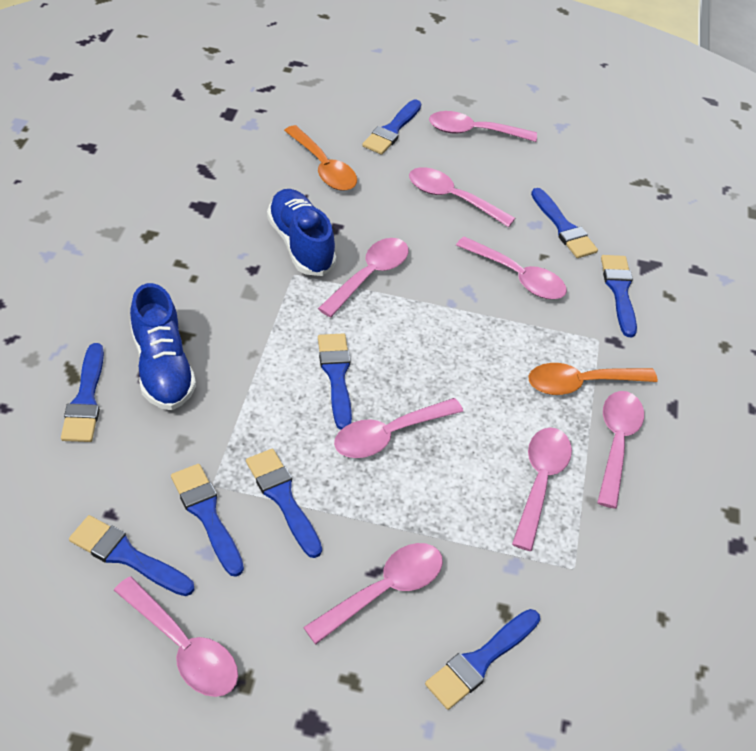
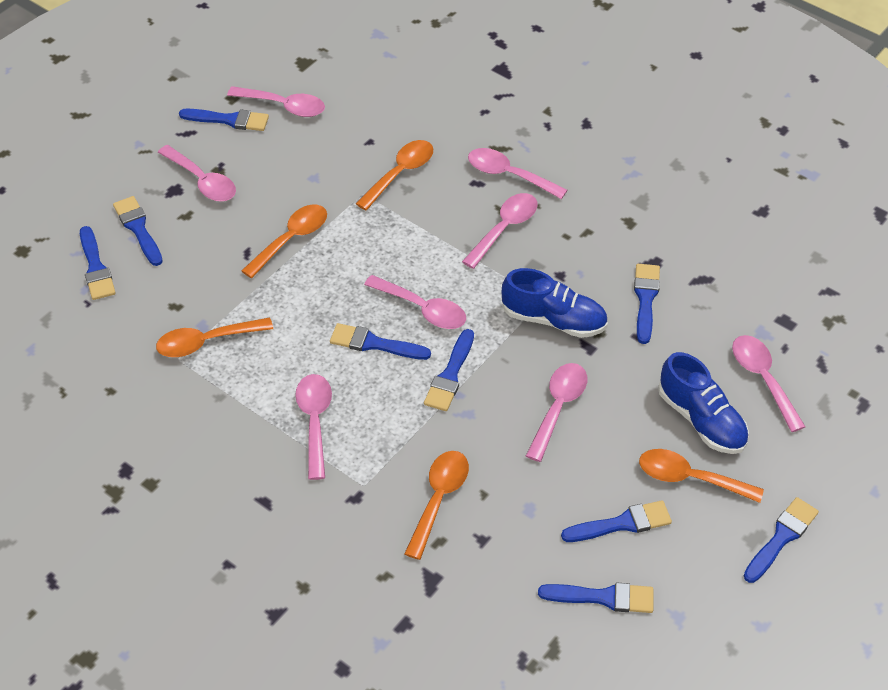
orange spoon: 2 -> 5
pink spoon: 9 -> 8

